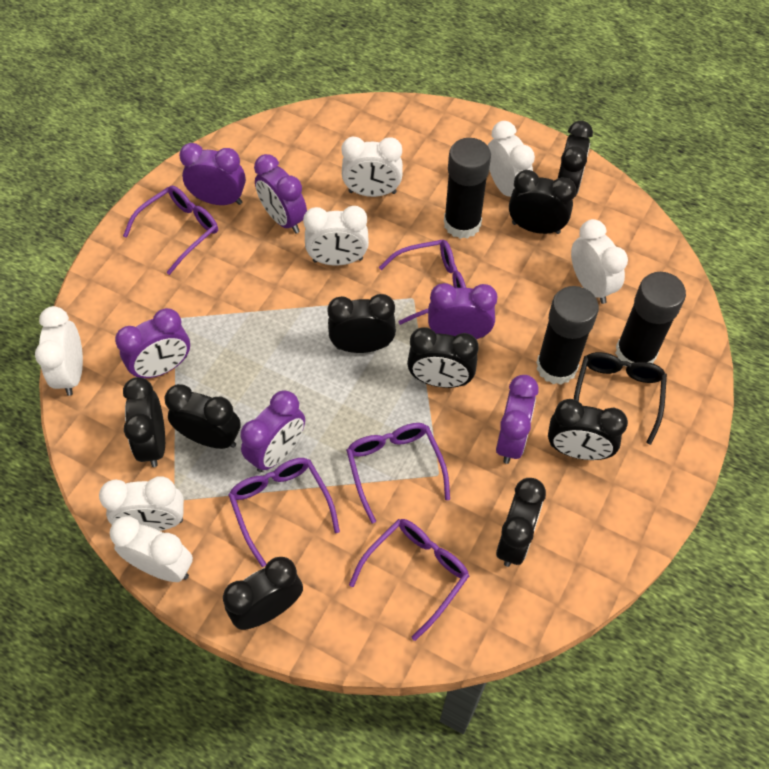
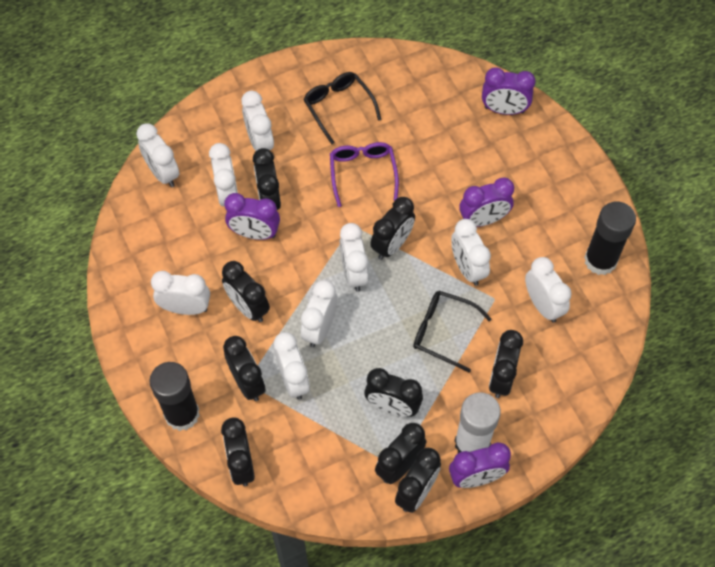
black glasses: 1 -> 2
black glue stick: 3 -> 2
purple clock: 6 -> 4
purple glasses: 5 -> 1
white clock: 7 -> 9
white glue stick: 0 -> 1

